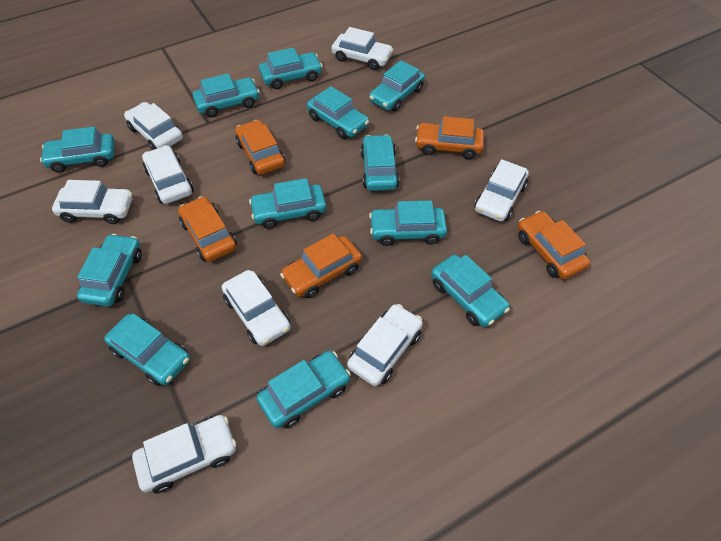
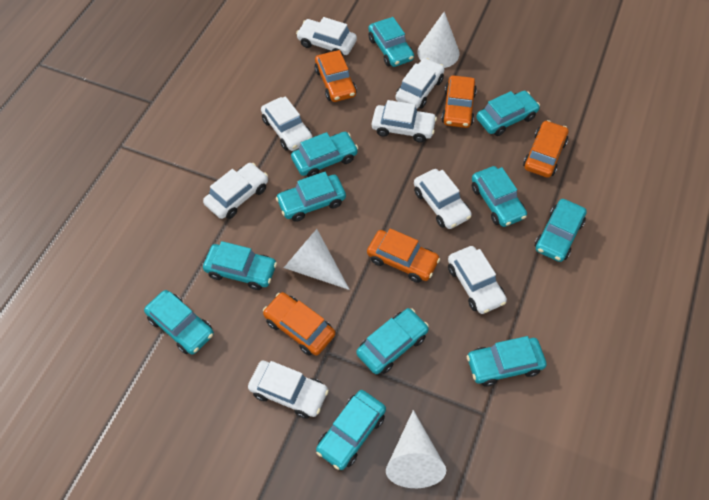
turquoise car: 12 -> 11
white cone: 0 -> 3

